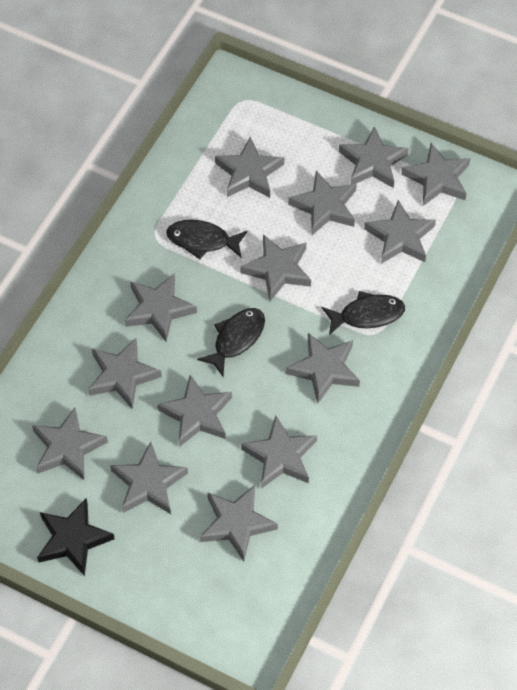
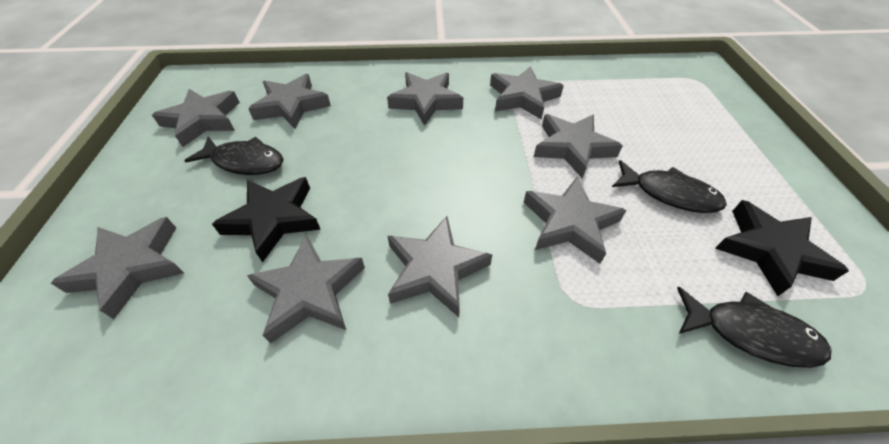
black star: 1 -> 2
grey star: 14 -> 9

